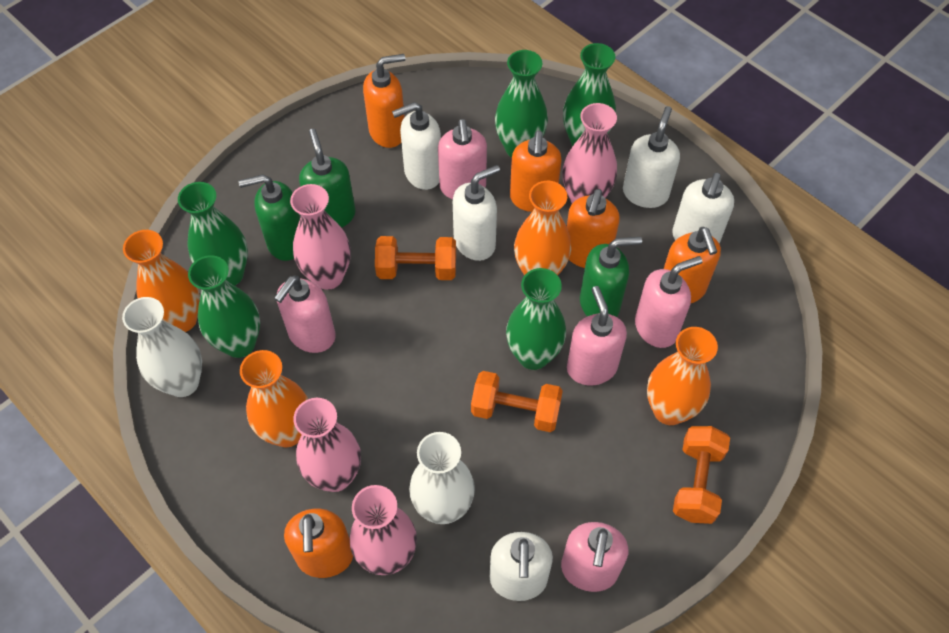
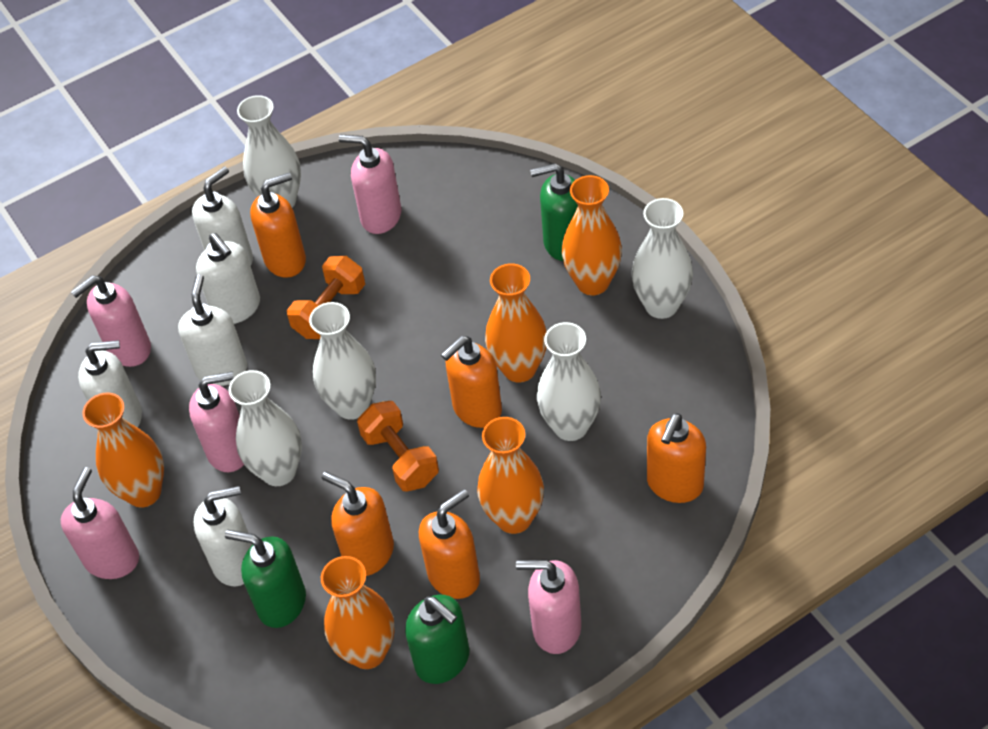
green vase: 5 -> 0
orange dumbbell: 3 -> 2
orange vase: 4 -> 5
pink vase: 4 -> 0
white vase: 2 -> 5

